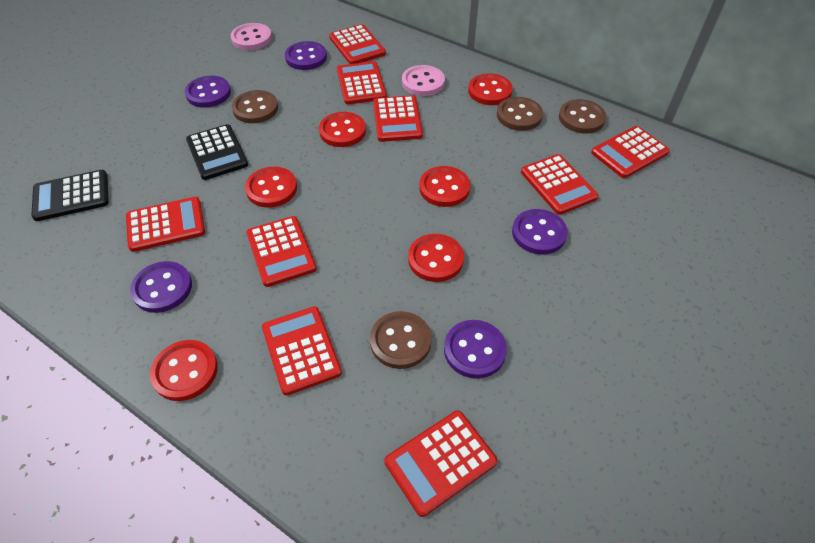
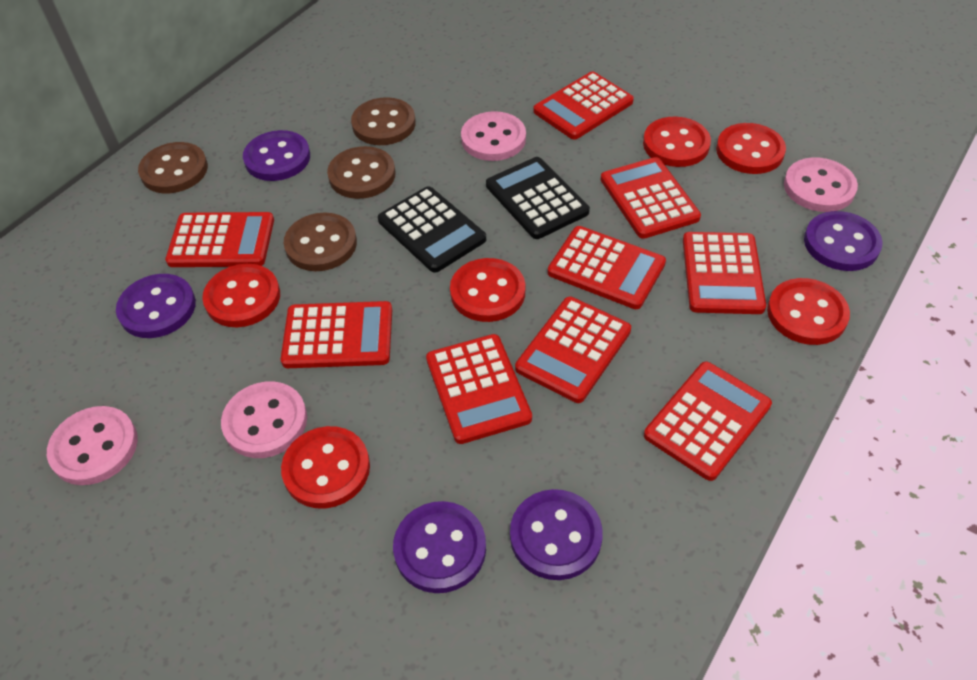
pink button: 2 -> 4

